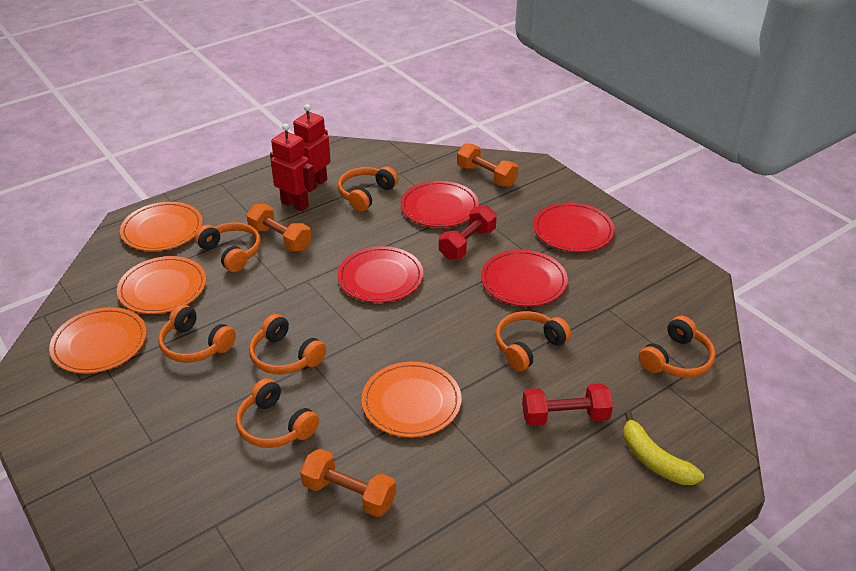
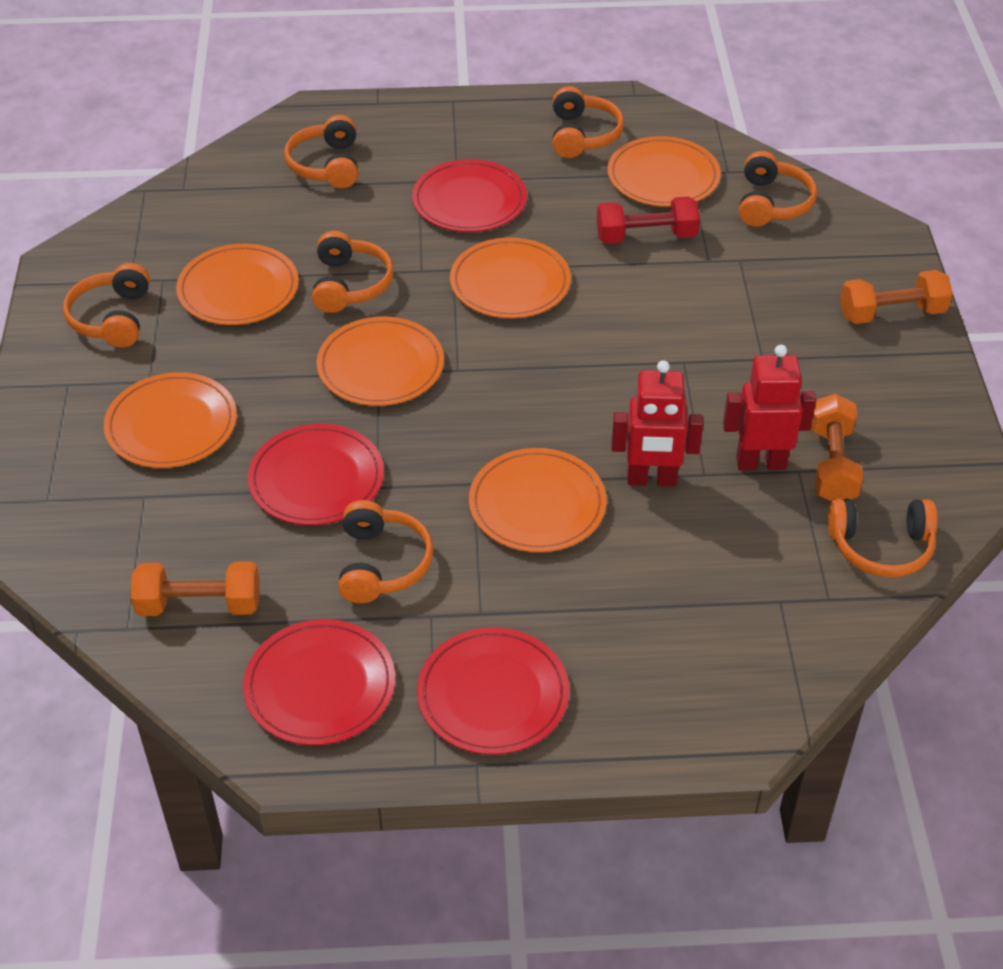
orange plate: 4 -> 6
red dumbbell: 2 -> 1
yellow banana: 1 -> 0

